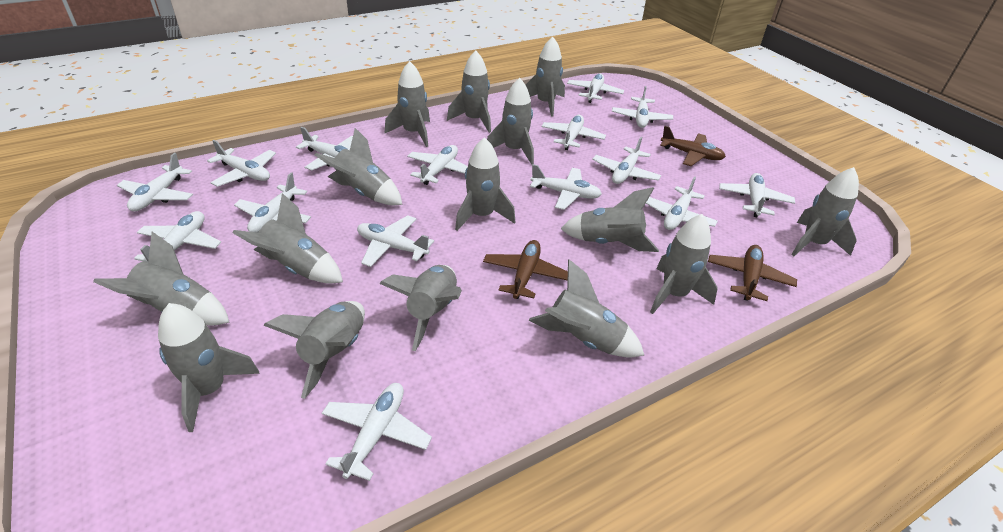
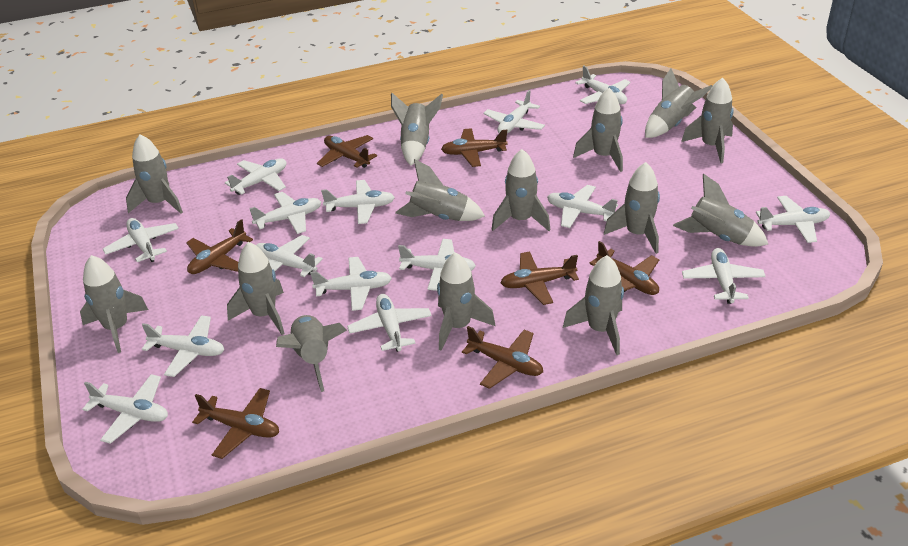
brown plane: 3 -> 7
grey rocket: 15 -> 14

